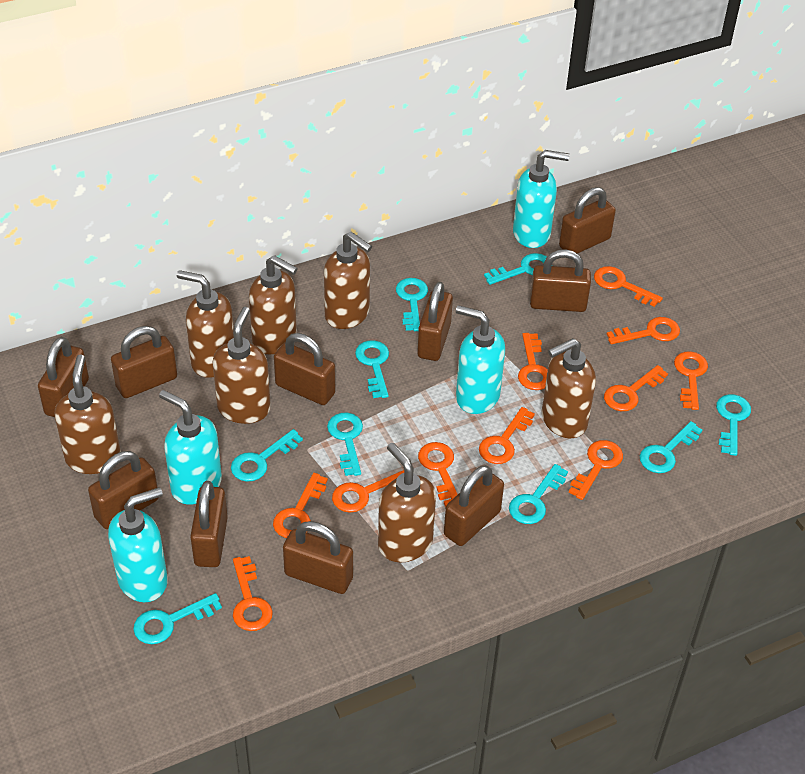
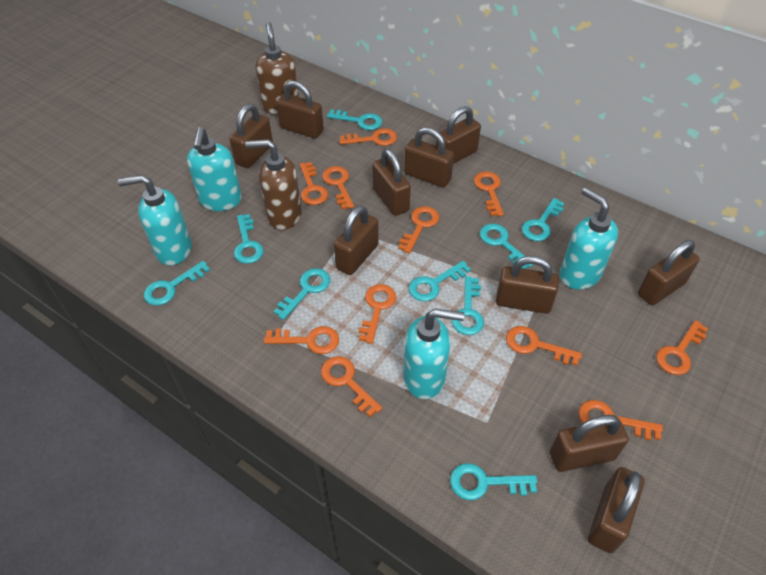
brown soap dispenser: 7 -> 2

